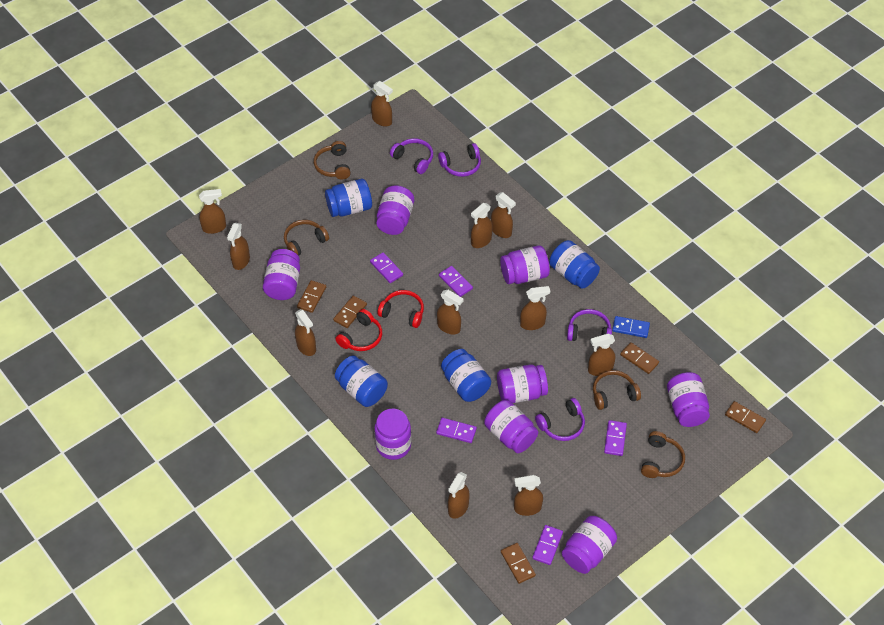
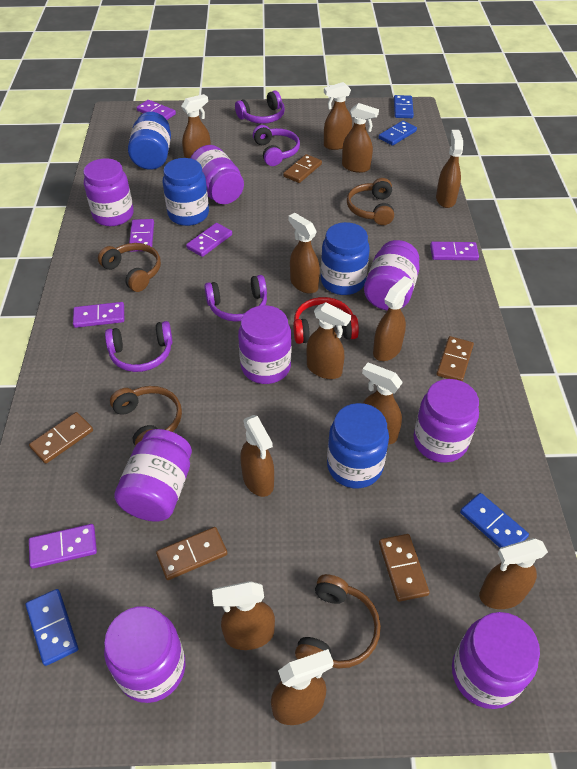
blue domino: 1 -> 4
brown spray bottle: 11 -> 12
purple domino: 5 -> 6
red headphones: 2 -> 1

